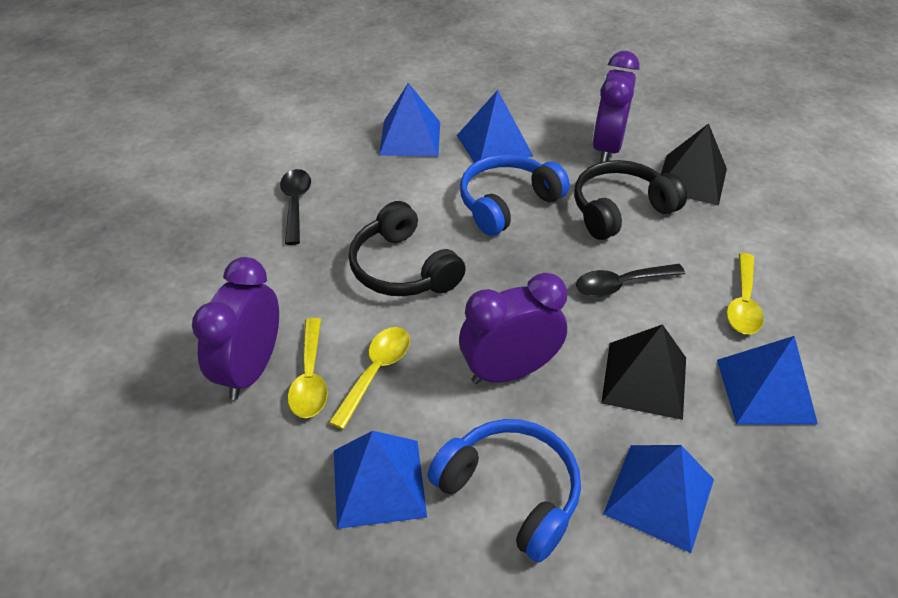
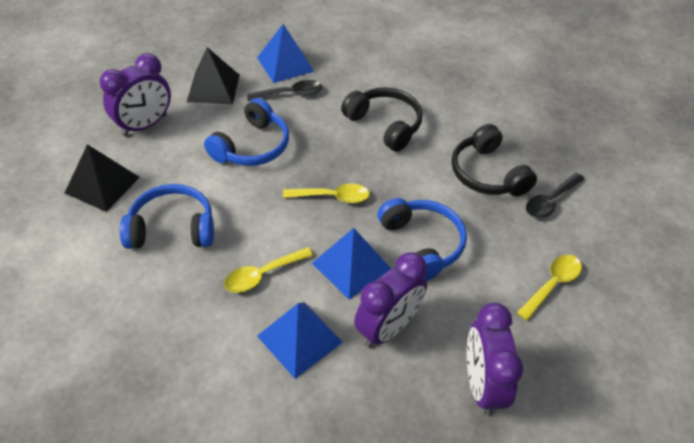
blue headphones: 2 -> 3
blue pyramid: 5 -> 3

